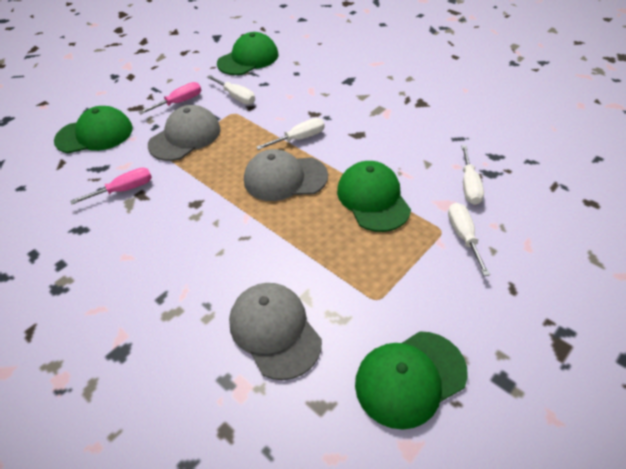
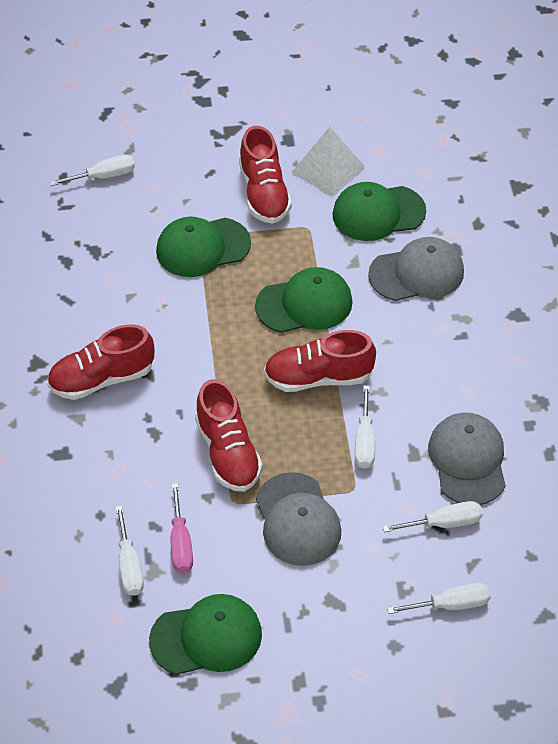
pink screwdriver: 2 -> 1
red shoe: 0 -> 4
white pyramid: 0 -> 1
white screwdriver: 4 -> 5

